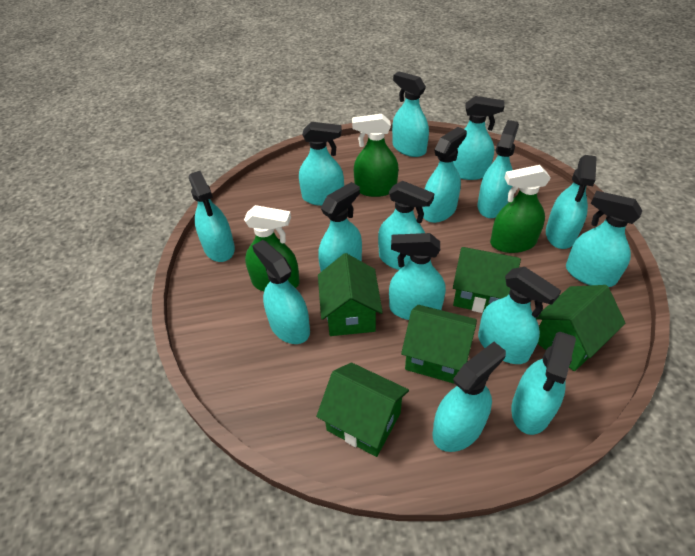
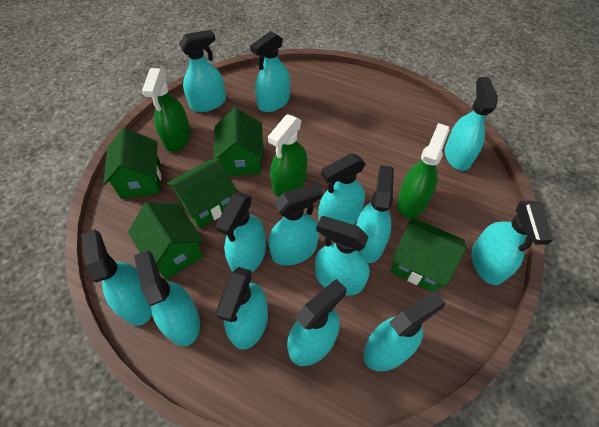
turquoise spray bottle: 15 -> 14

